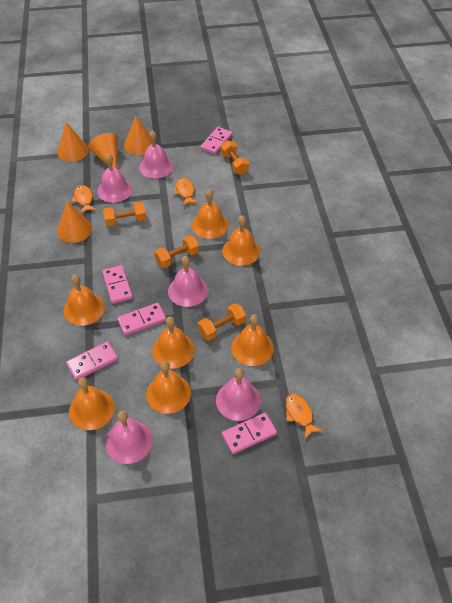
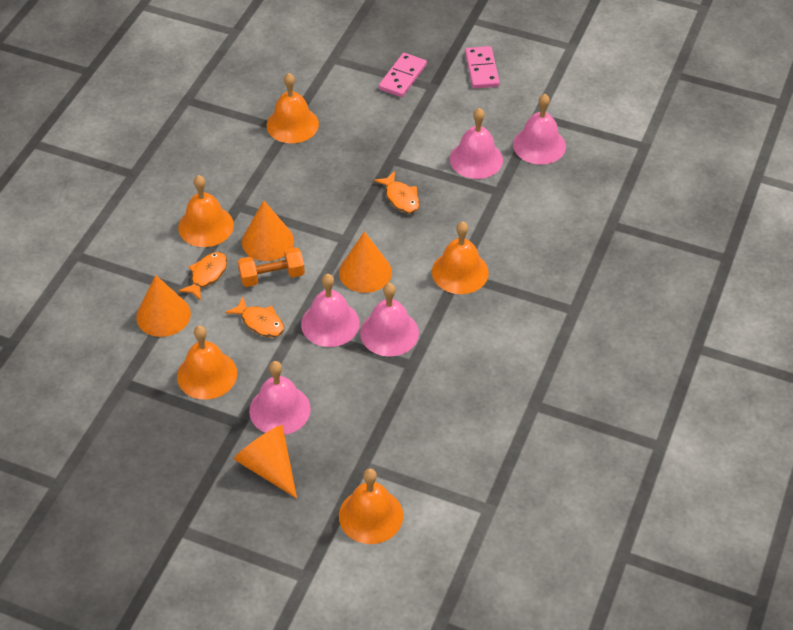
orange bell: 7 -> 5
orange dumbbell: 4 -> 1
pink domino: 5 -> 2

